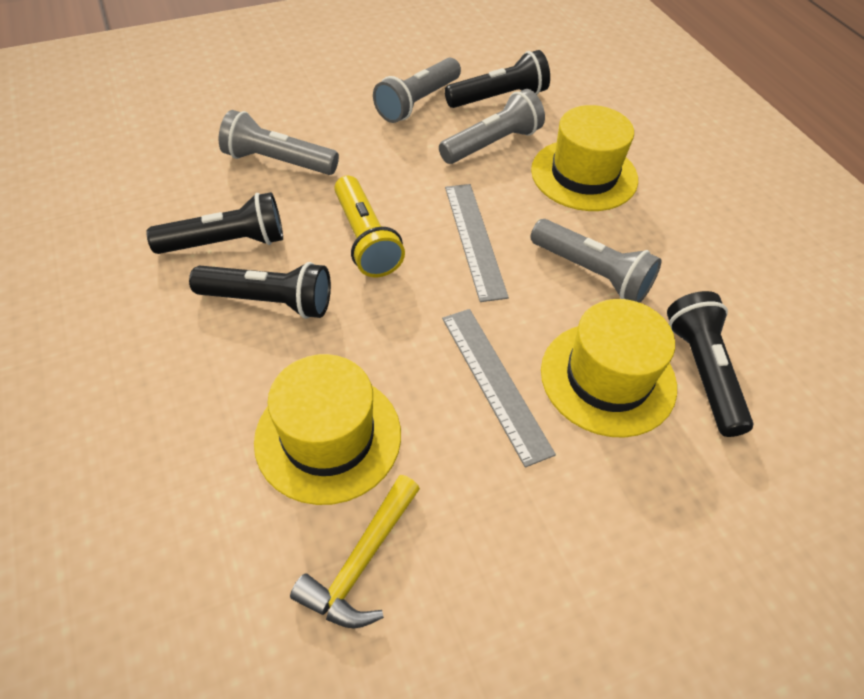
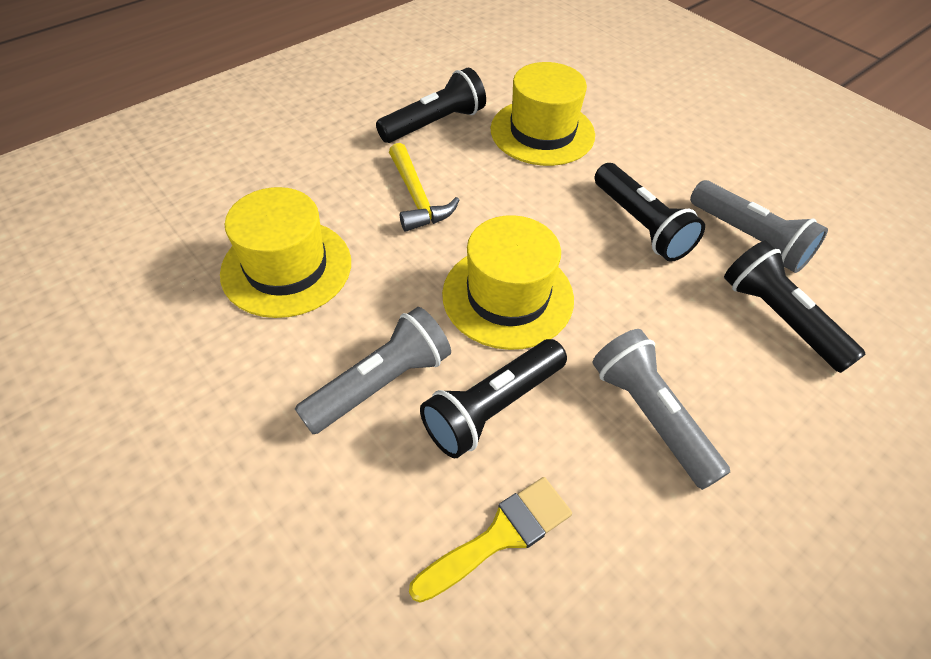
grey flashlight: 4 -> 3
grey ruler: 2 -> 0
yellow brush: 0 -> 1
yellow flashlight: 1 -> 0

